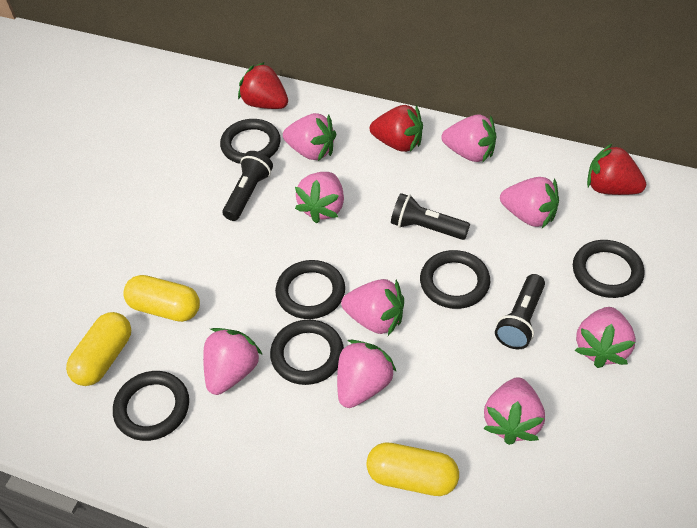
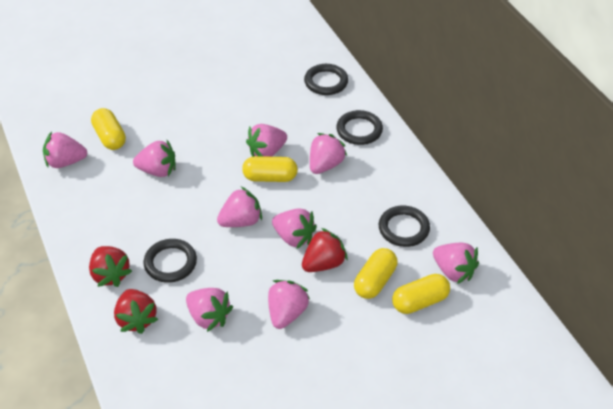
black flashlight: 3 -> 0
black ring: 6 -> 4
yellow capsule: 3 -> 4

